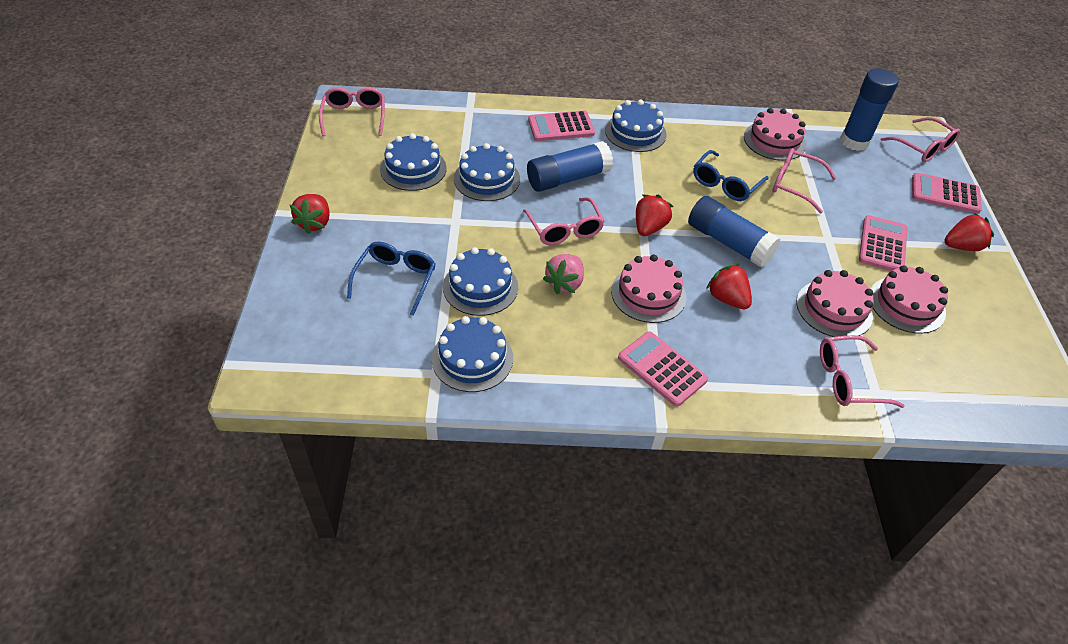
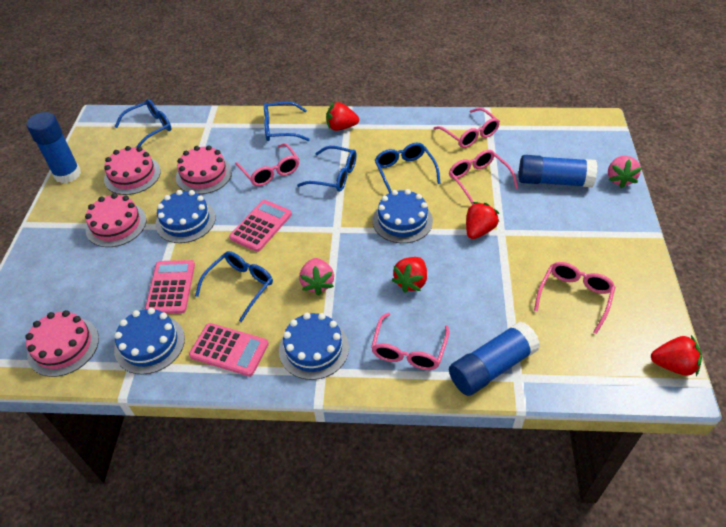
blue cake: 5 -> 4
blue glasses: 2 -> 5
pink calculator: 4 -> 3
pink strawberry: 1 -> 2

